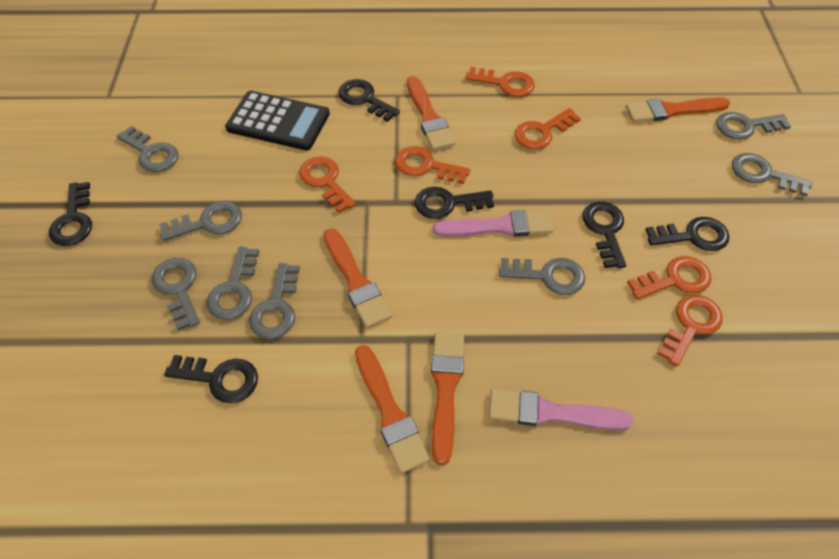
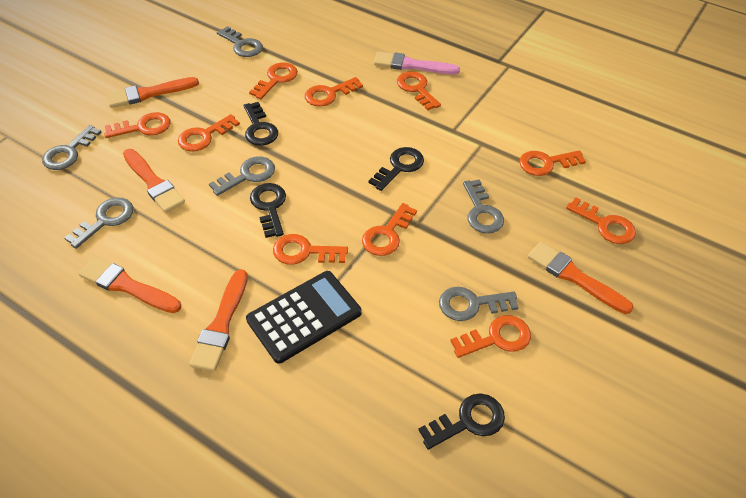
black key: 6 -> 4
grey key: 8 -> 6
orange key: 6 -> 10
pink brush: 2 -> 1

